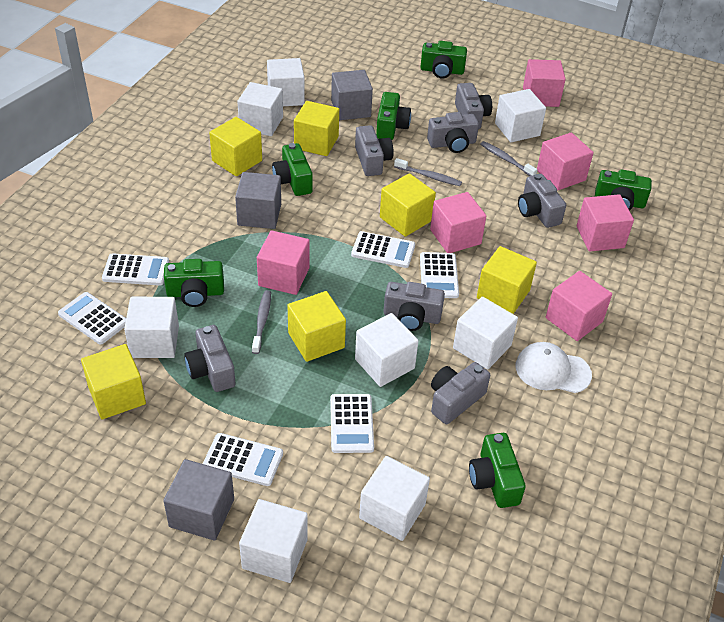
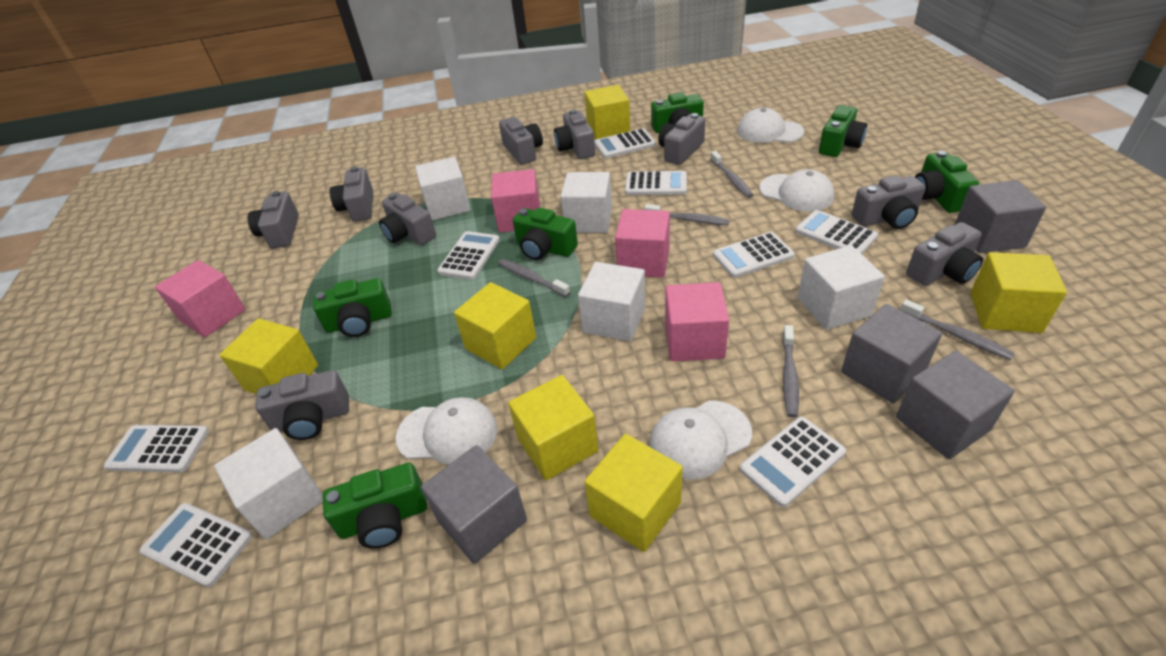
grey camera: 7 -> 9
grey cube: 3 -> 4
grey toothbrush: 3 -> 5
pink cube: 6 -> 4
white calculator: 6 -> 8
white cap: 1 -> 4
white cube: 8 -> 5

